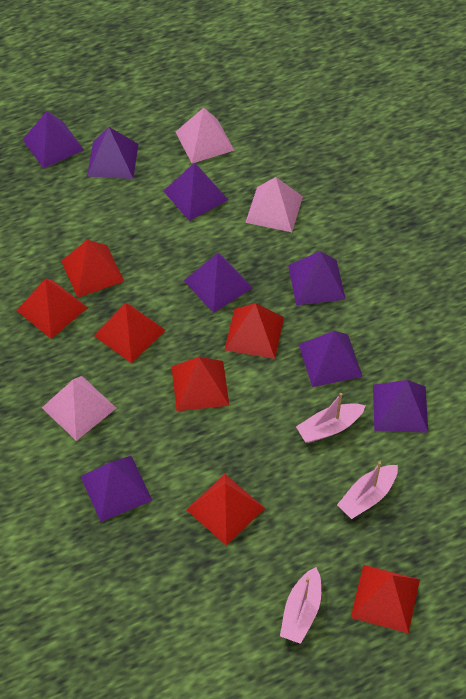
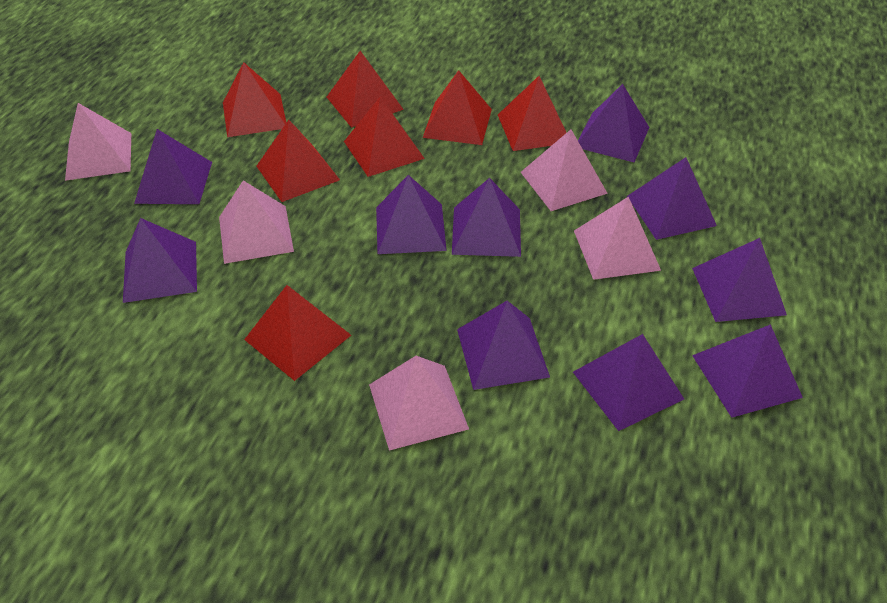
pink boat: 3 -> 0
pink pyramid: 3 -> 5
purple pyramid: 8 -> 10

